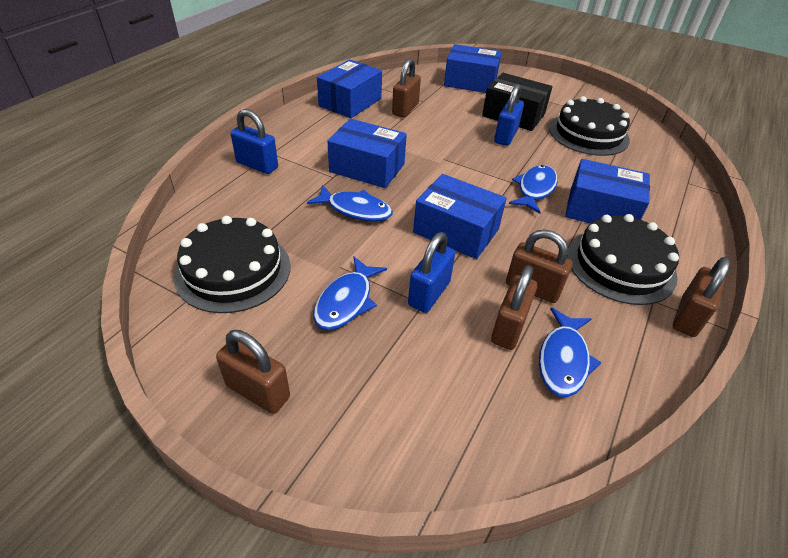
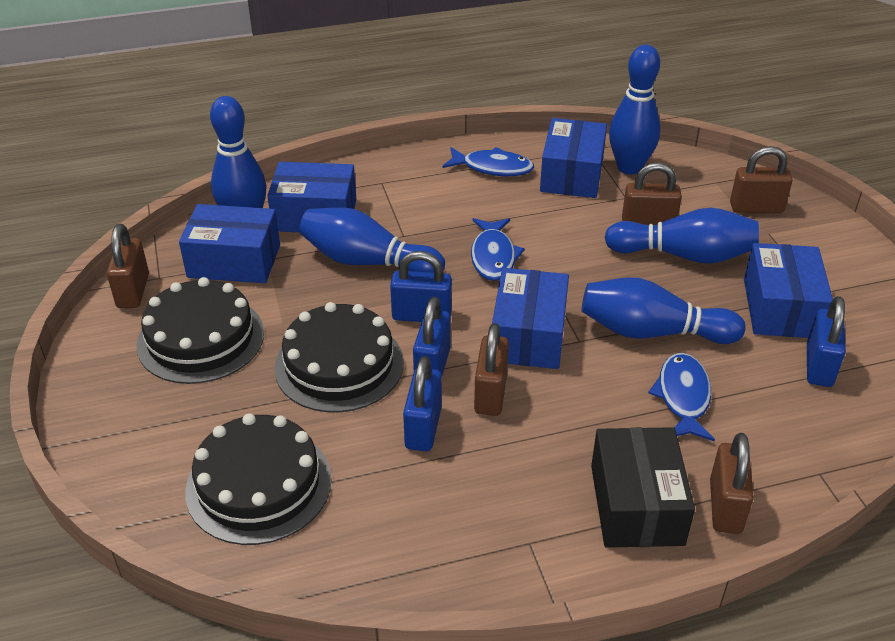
blue bowling pin: 0 -> 5
blue fish: 4 -> 3
blue padlock: 3 -> 4

